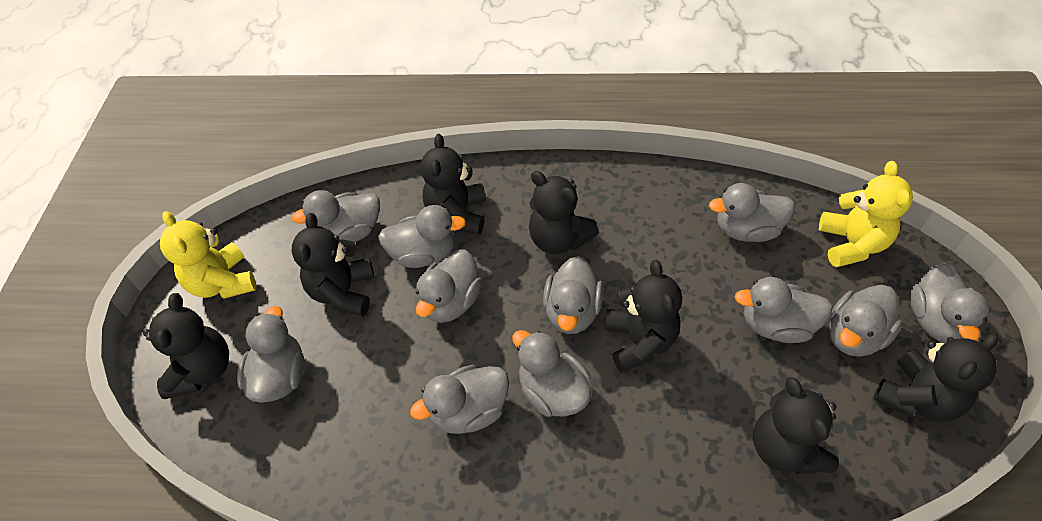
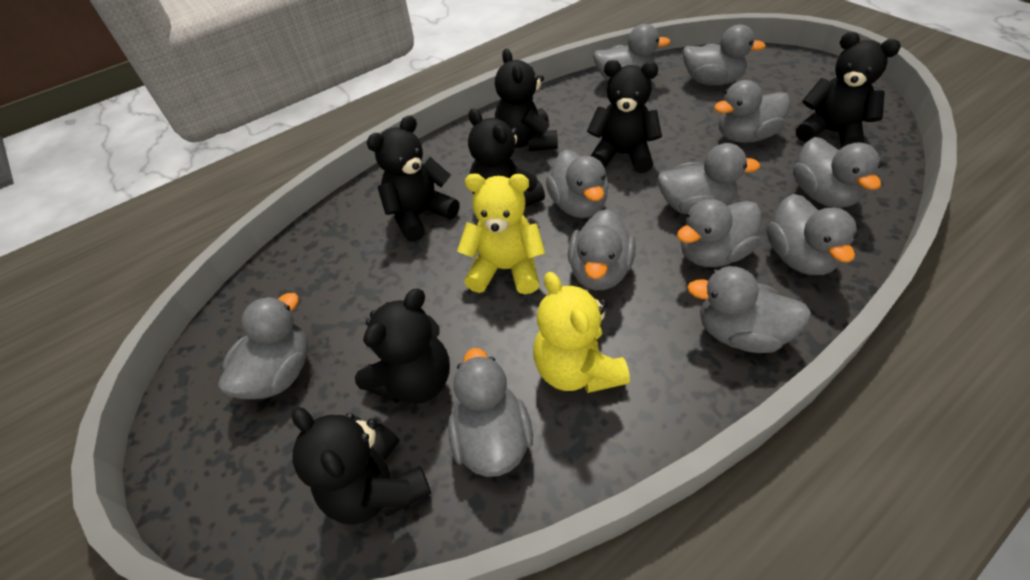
grey duck: 11 -> 12

